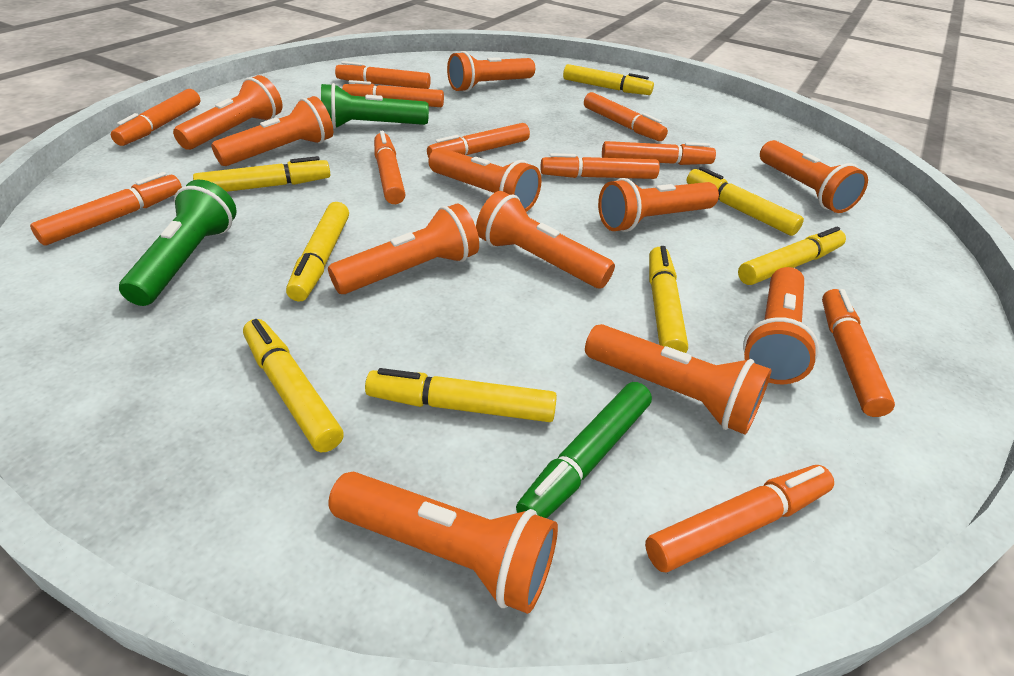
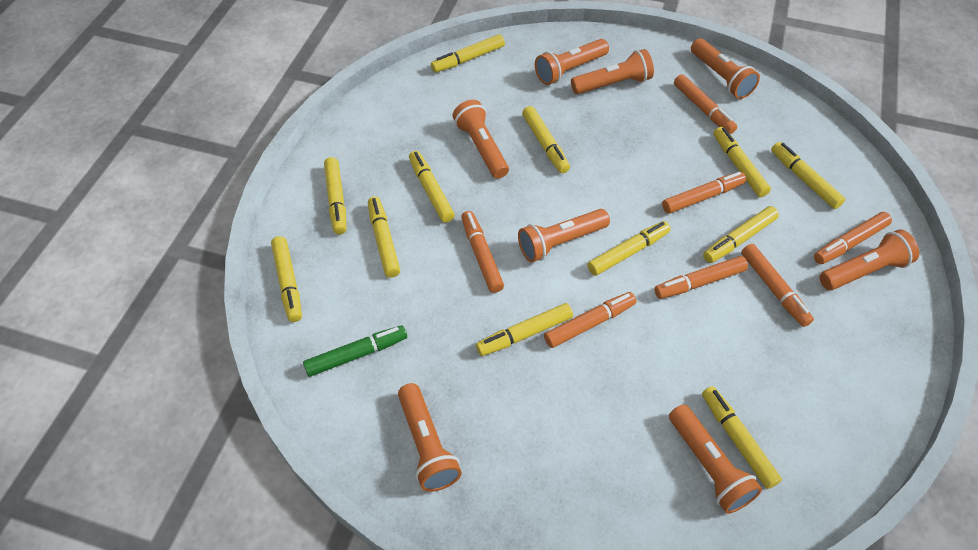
green flashlight: 2 -> 0
orange flashlight: 11 -> 8
orange marker: 11 -> 7
yellow marker: 8 -> 12

